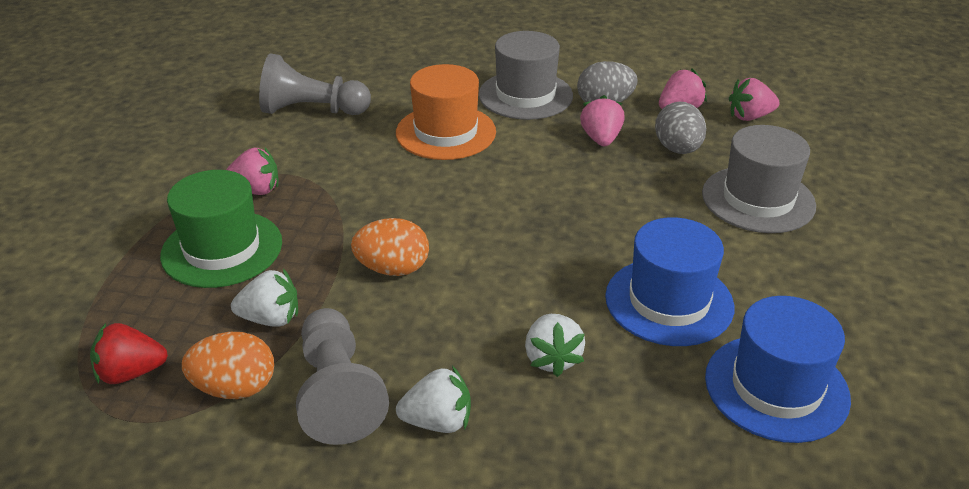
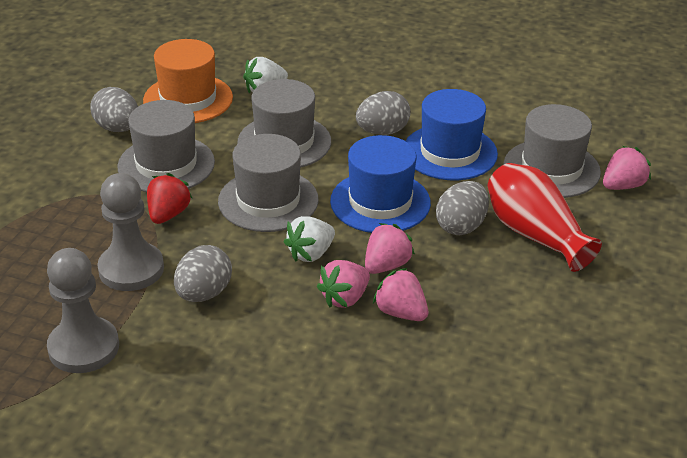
green hat: 1 -> 0
grey egg: 2 -> 4
grey hat: 2 -> 4
orange egg: 2 -> 0
red vase: 0 -> 1
white strawberry: 3 -> 2

